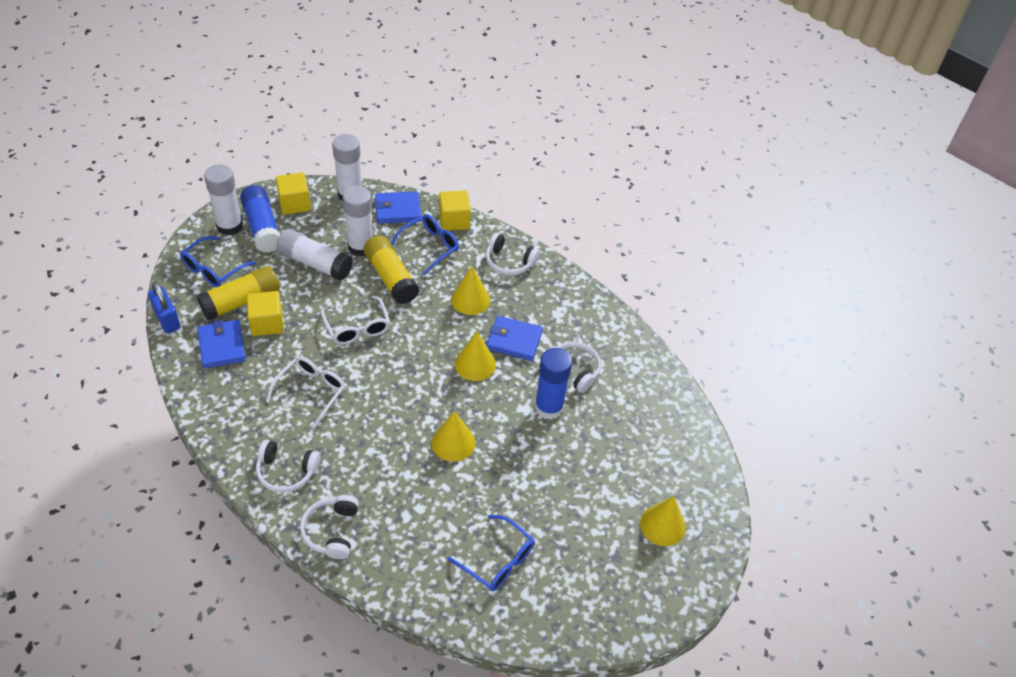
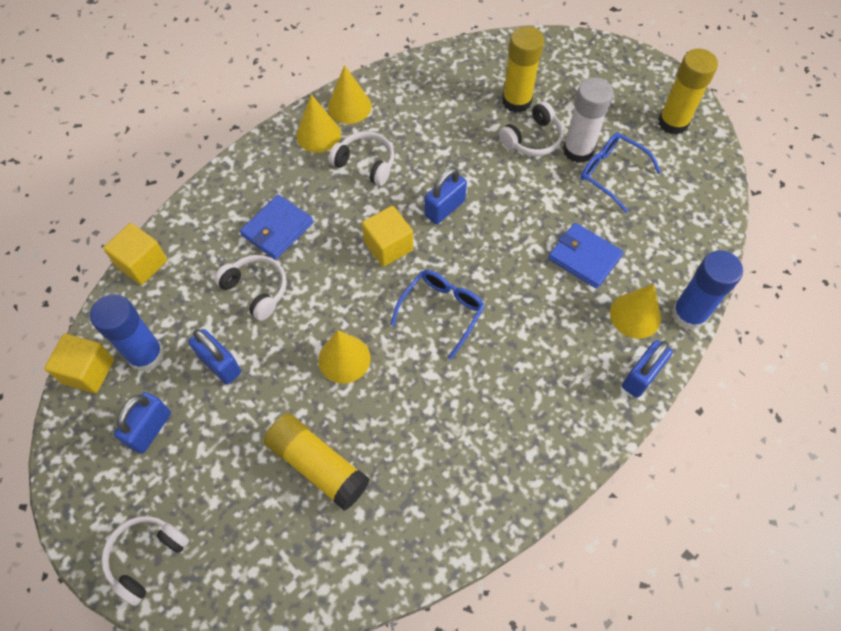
blue glasses: 3 -> 2
blue padlock: 1 -> 4
blue wallet: 3 -> 2
white glasses: 2 -> 0
white glue stick: 4 -> 1
yellow glue stick: 2 -> 3

